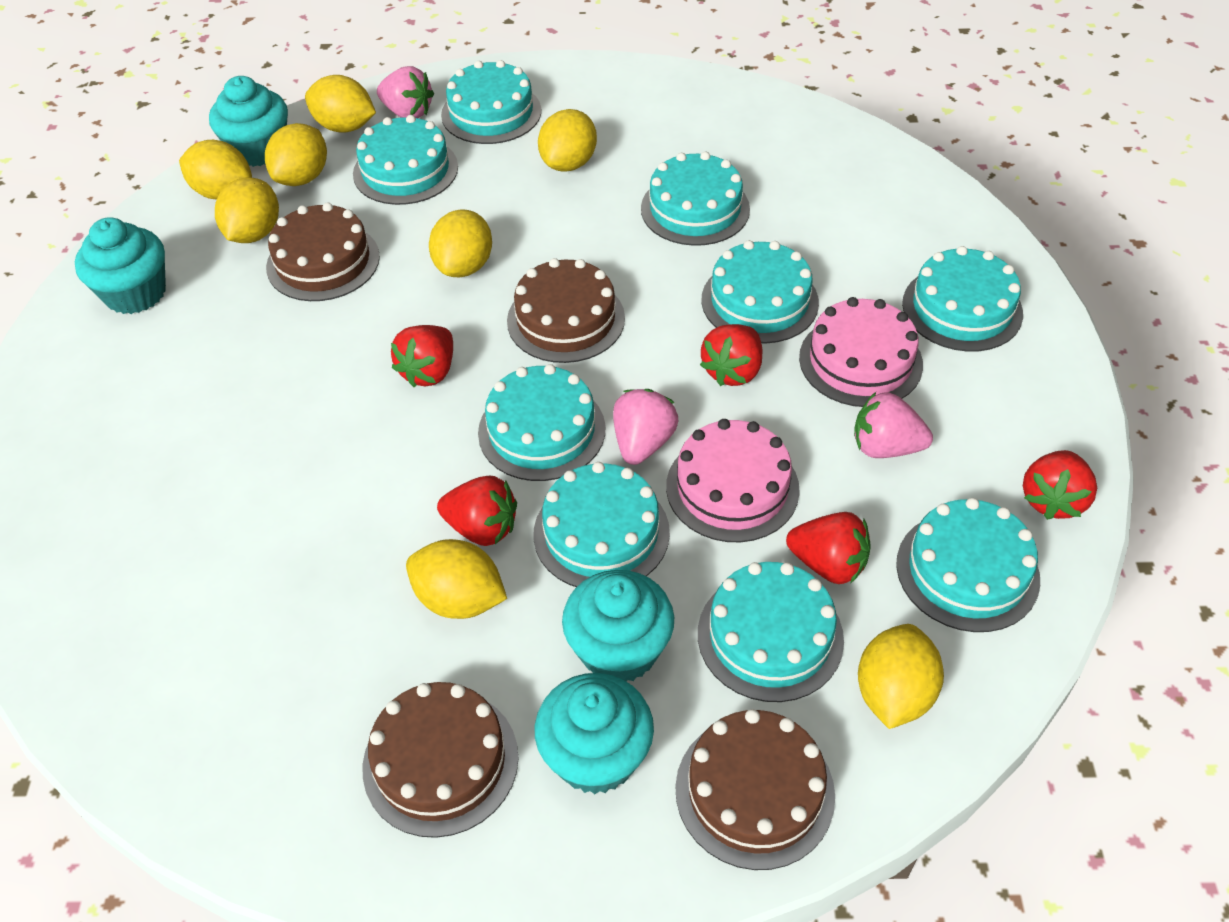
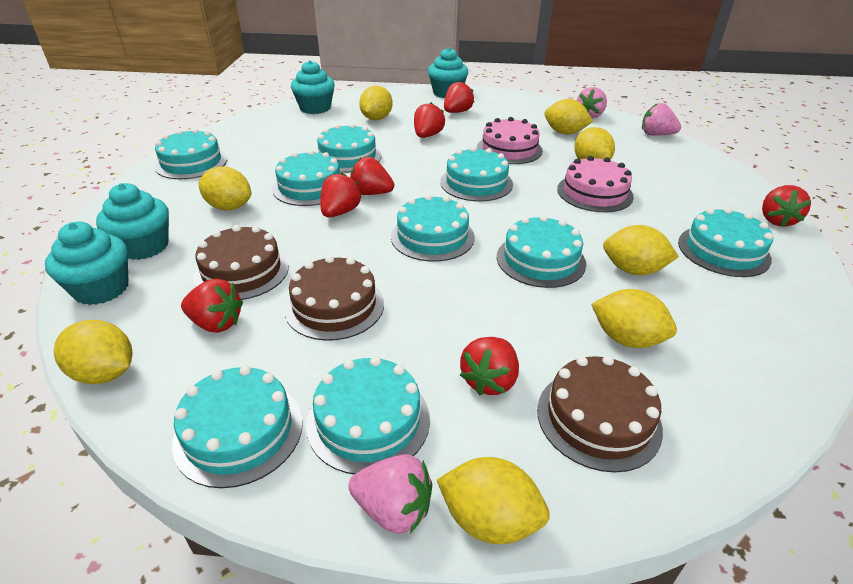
brown cake: 4 -> 3
red strawberry: 5 -> 7

